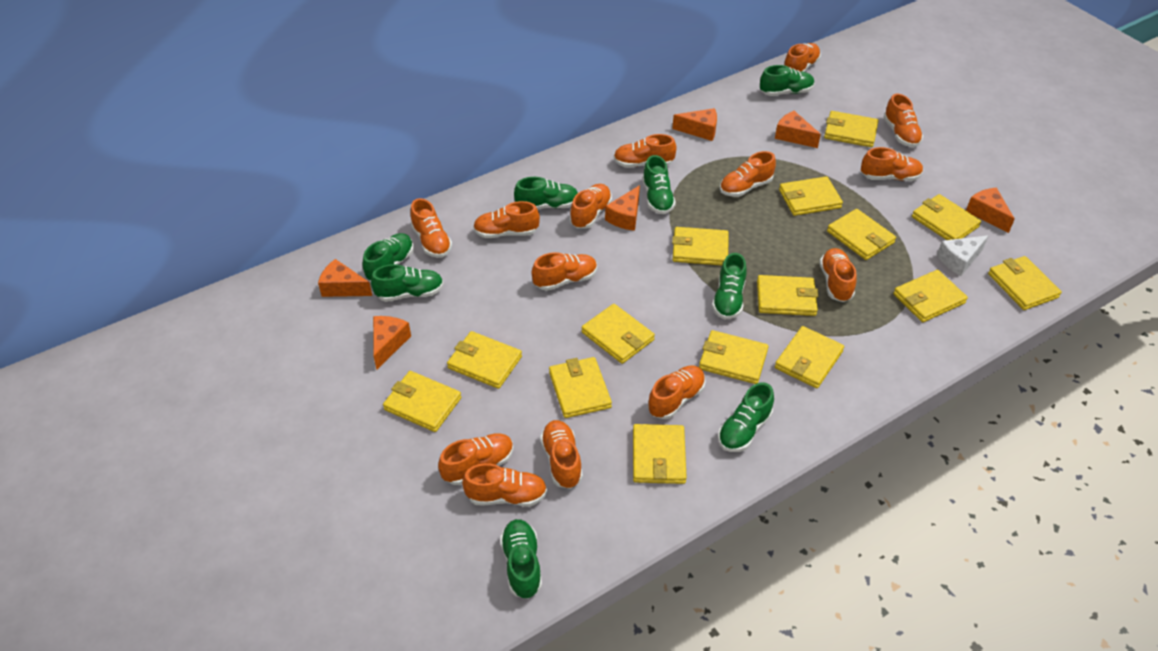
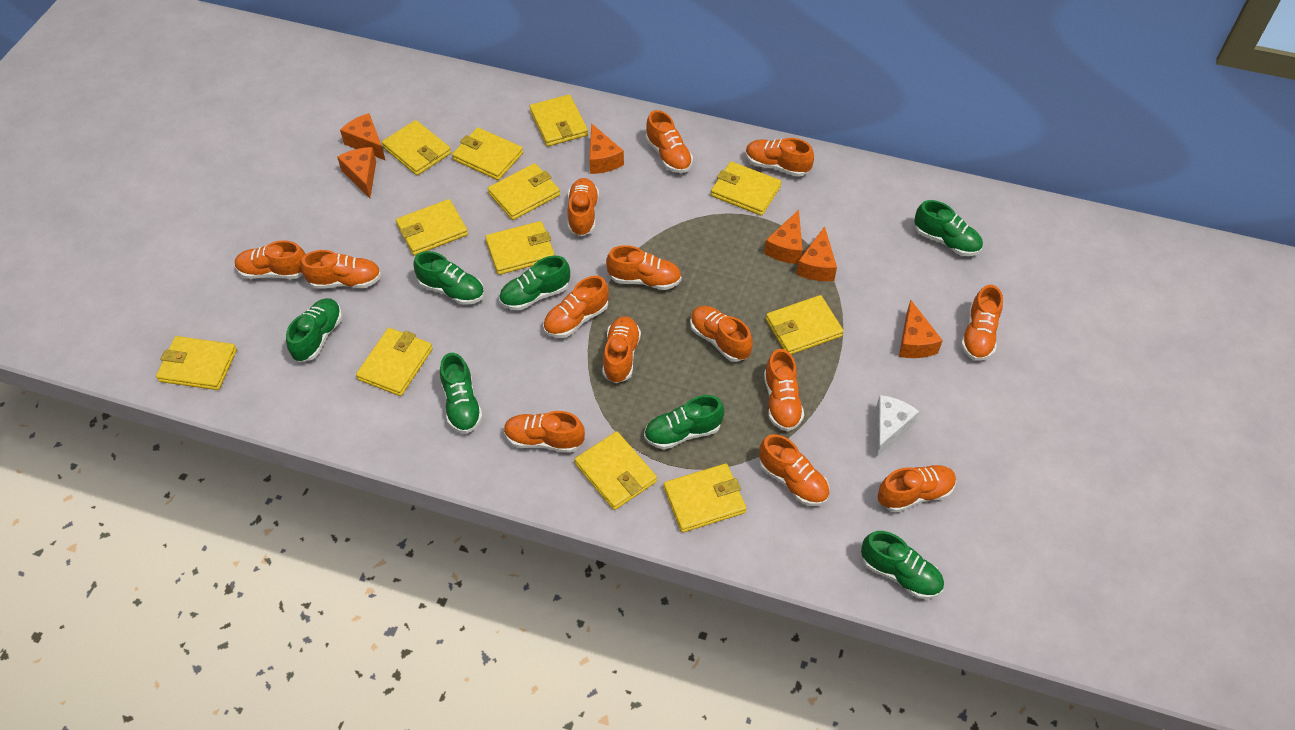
green shoe: 8 -> 7
yellow wallet: 15 -> 12

